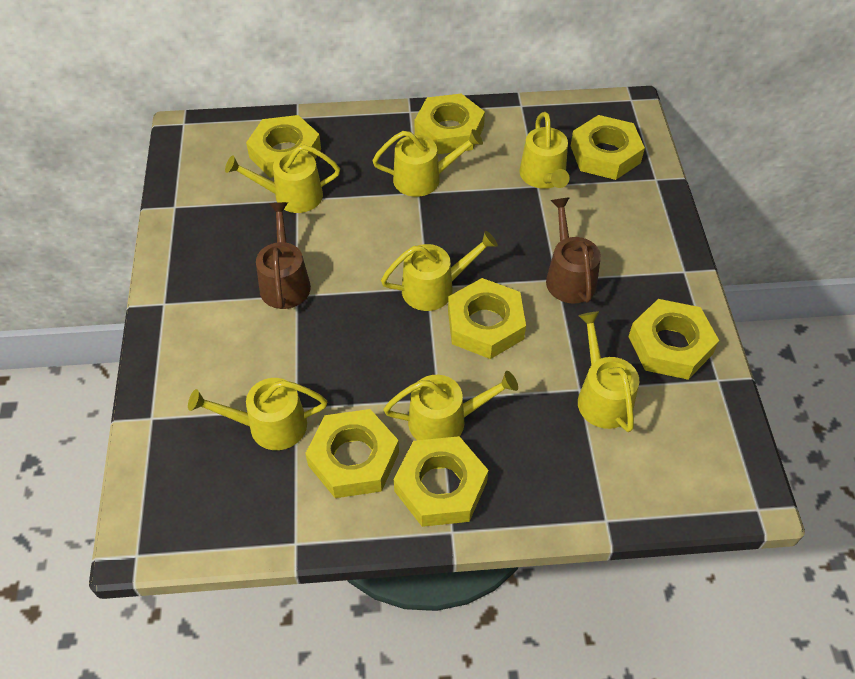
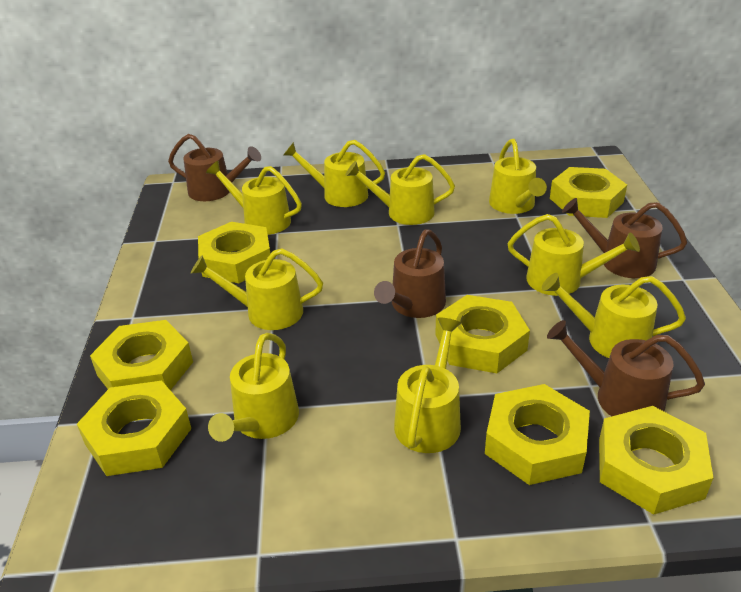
brown watering can: 2 -> 4
yellow watering can: 7 -> 9

